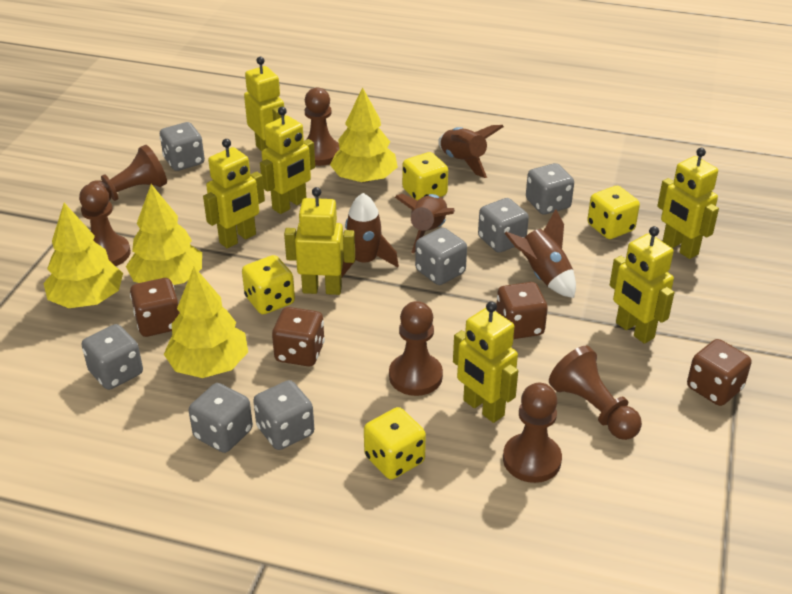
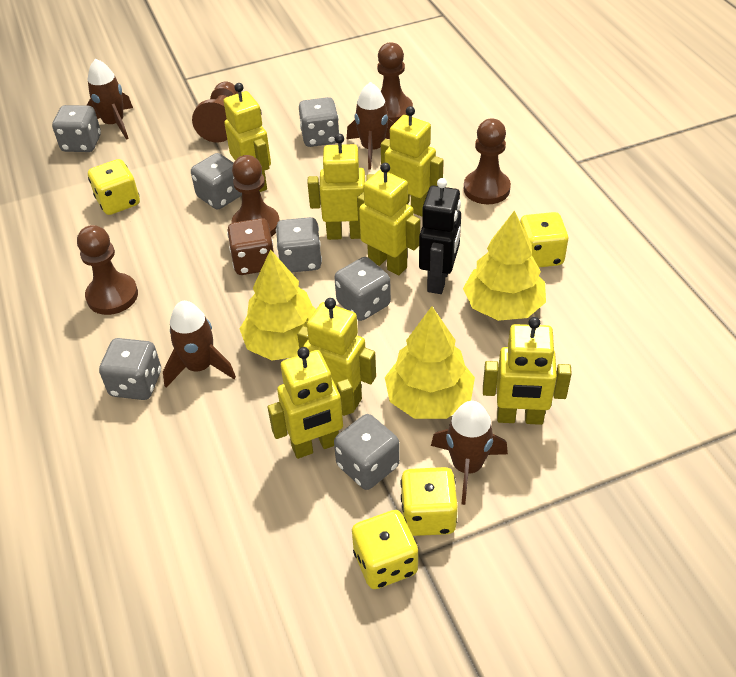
black robot: 0 -> 1
brown dice: 4 -> 1
brown pawn: 6 -> 5
yellow tree: 4 -> 3

